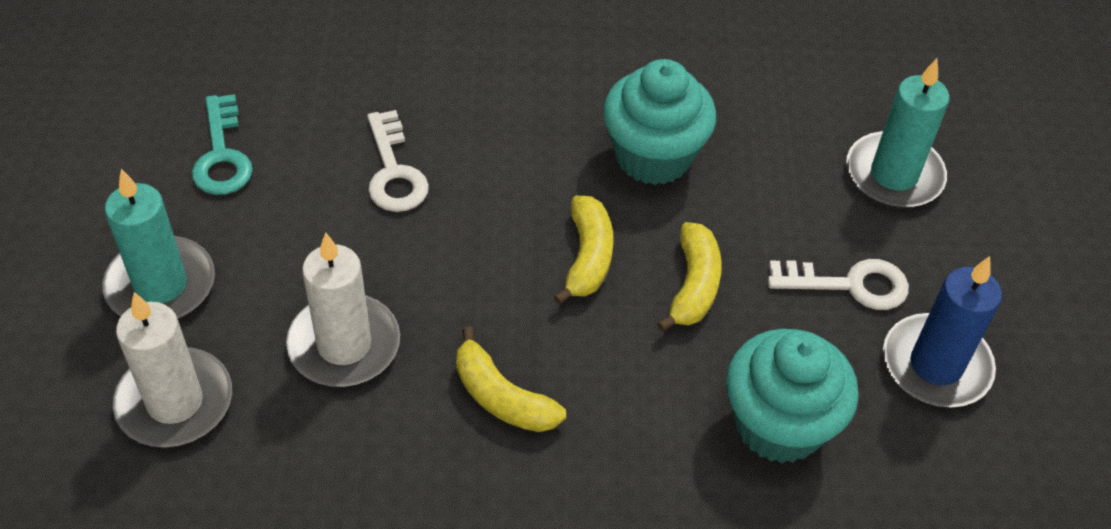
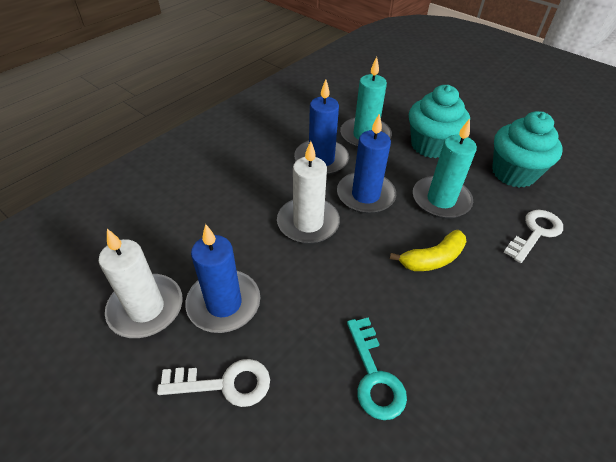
blue candle: 1 -> 3
yellow banana: 3 -> 1

